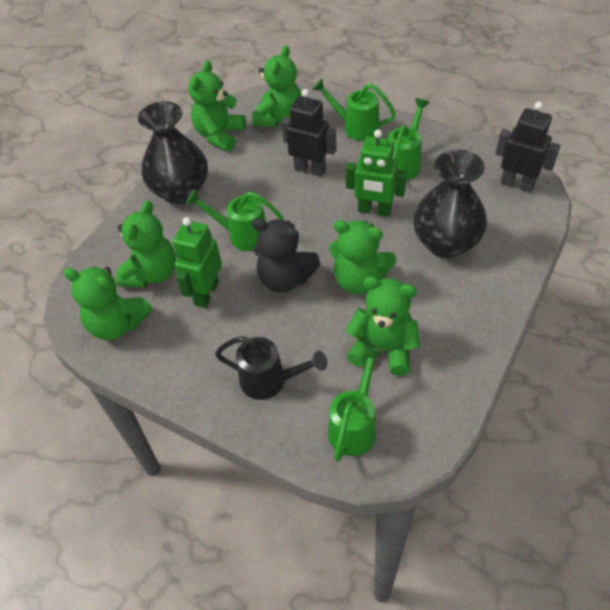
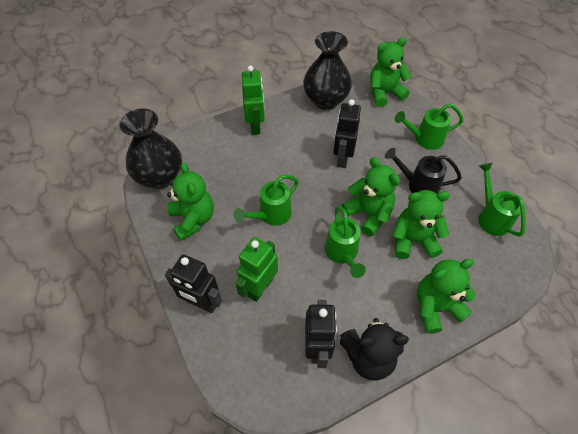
black robot: 2 -> 3
green teddy bear: 6 -> 5

